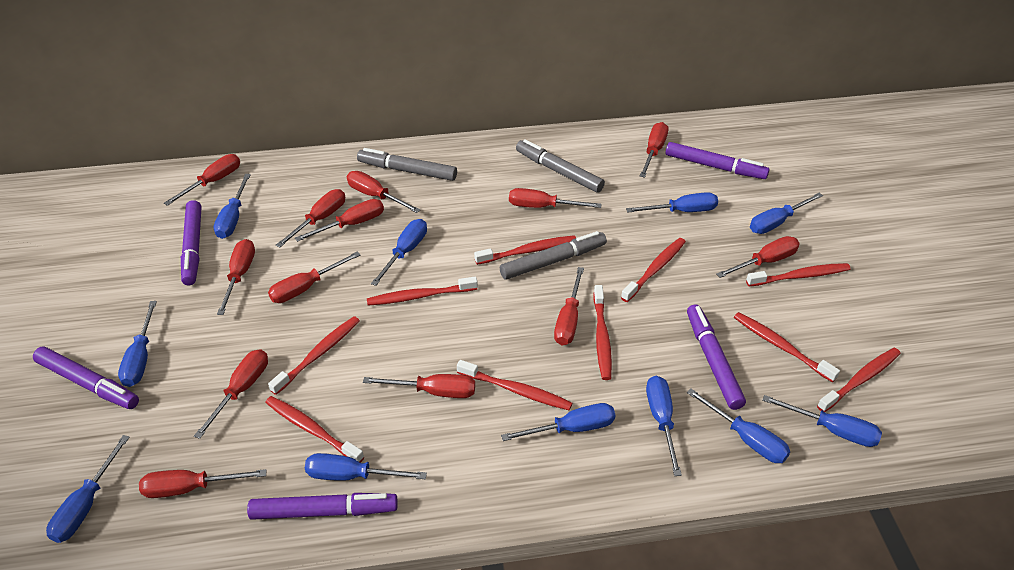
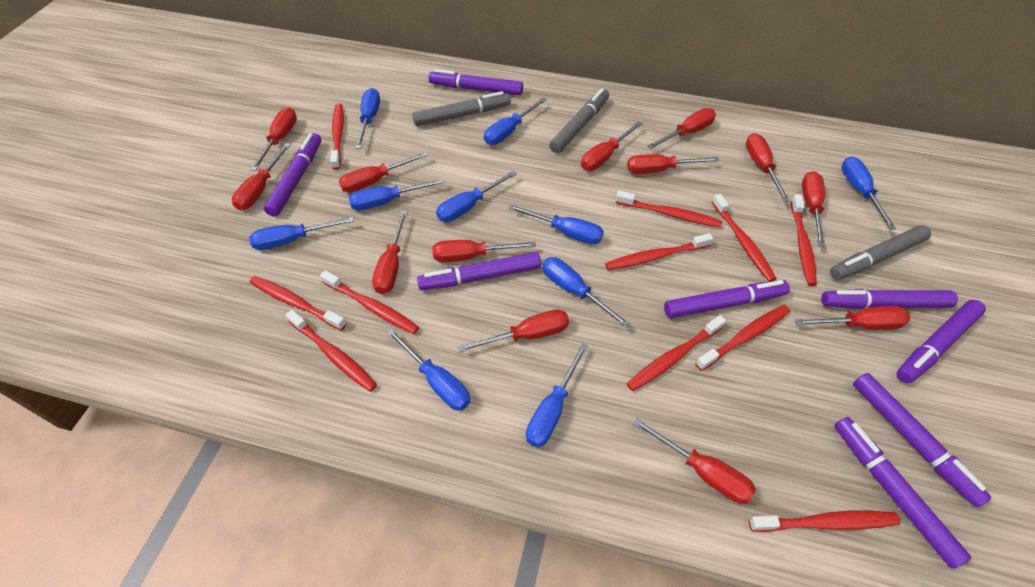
blue screwdriver: 11 -> 10
purple marker: 5 -> 8
red toothbrush: 10 -> 11

